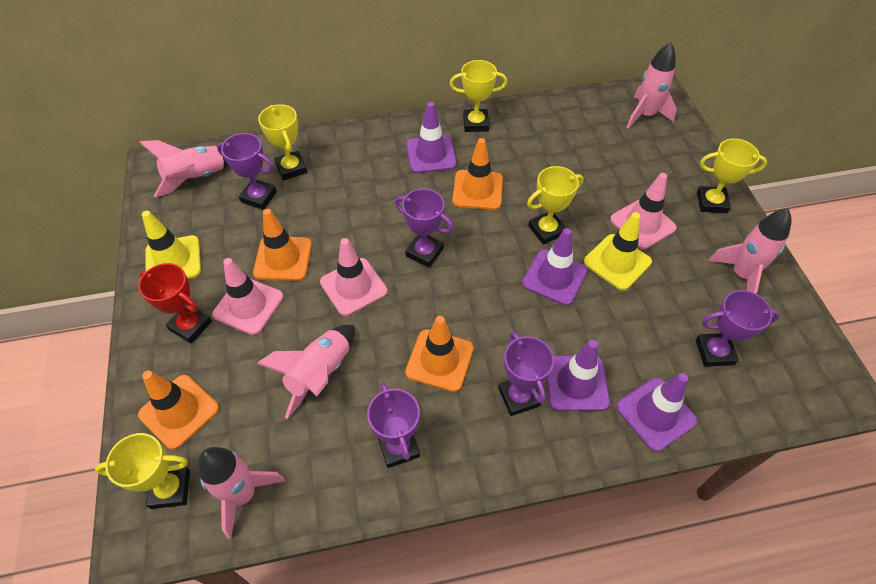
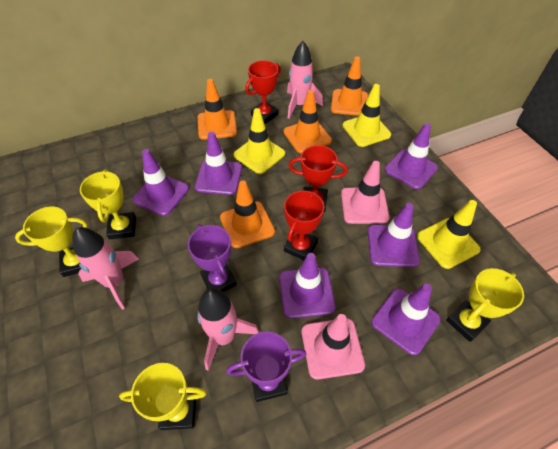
pink rocket: 5 -> 3
pink traffic cone: 3 -> 2
purple traffic cone: 4 -> 6
purple trophy: 5 -> 2
red trophy: 1 -> 3
yellow traffic cone: 2 -> 3
yellow trophy: 5 -> 4

